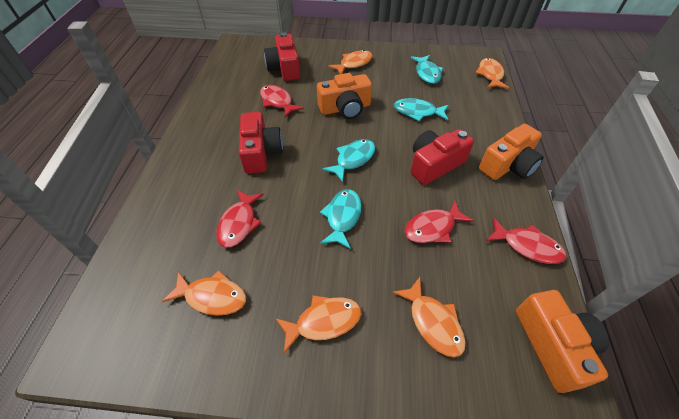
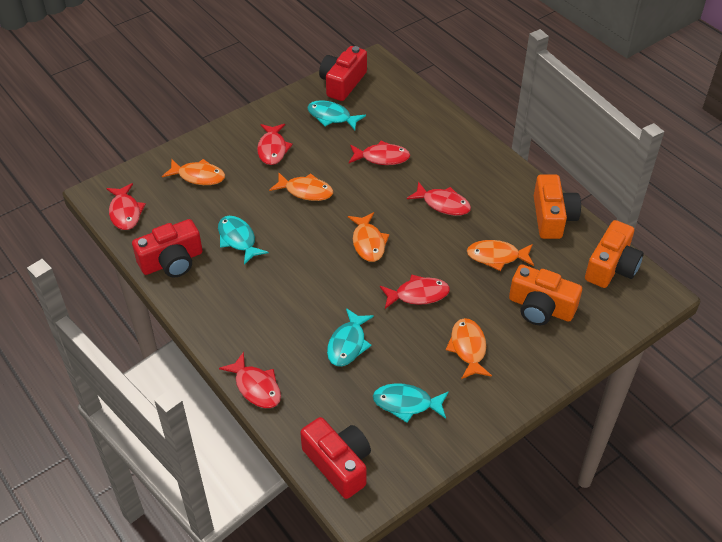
red fish: 4 -> 6

